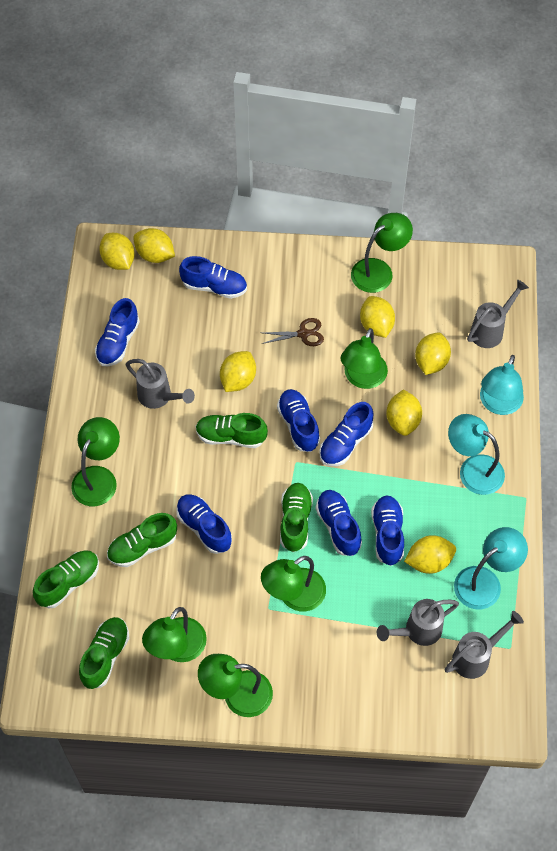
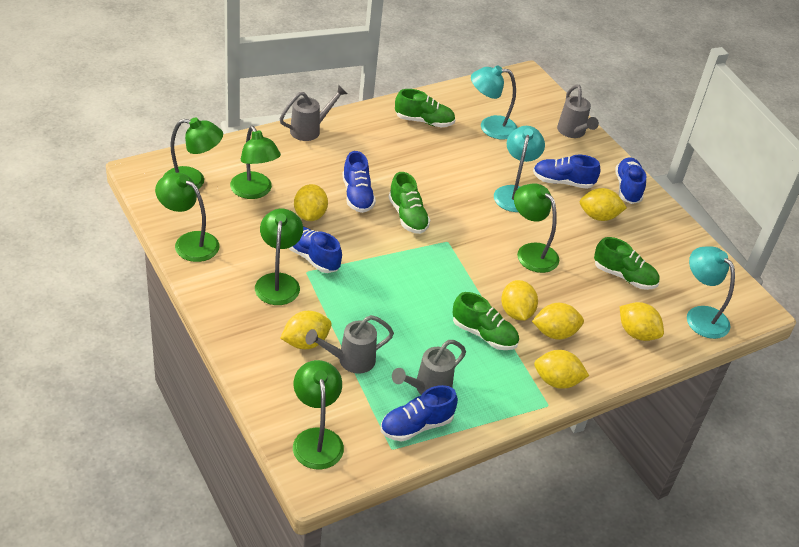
blue shoe: 7 -> 5
brown scissors: 1 -> 0
green shoe: 5 -> 4

